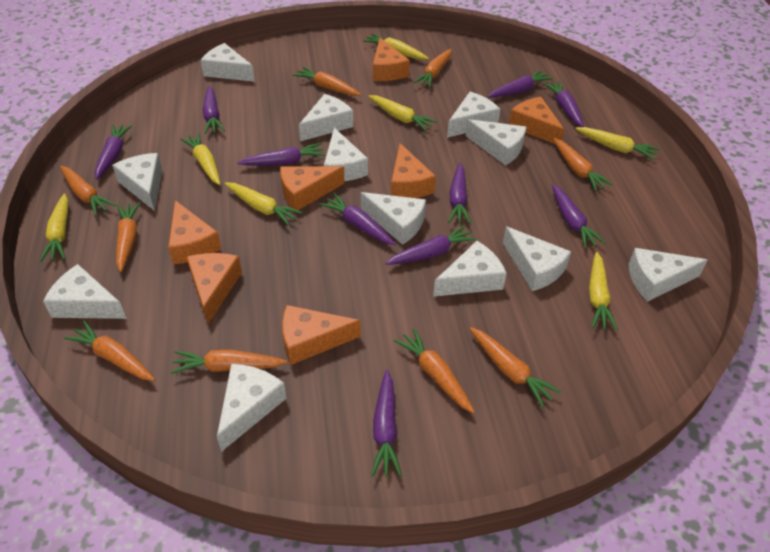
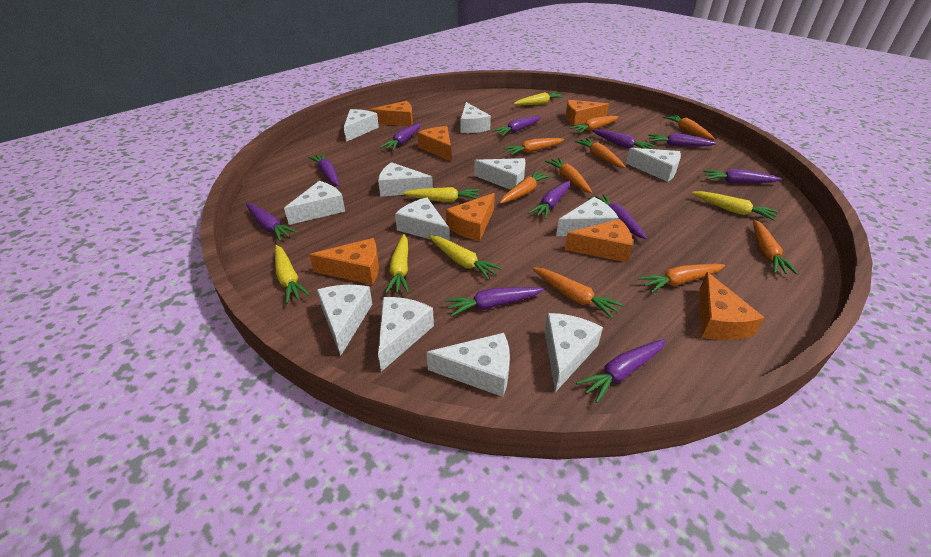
purple carrot: 10 -> 11
yellow carrot: 7 -> 6

